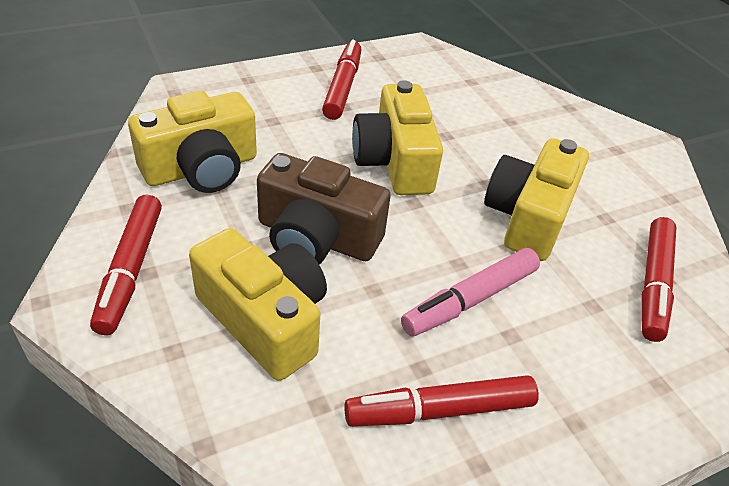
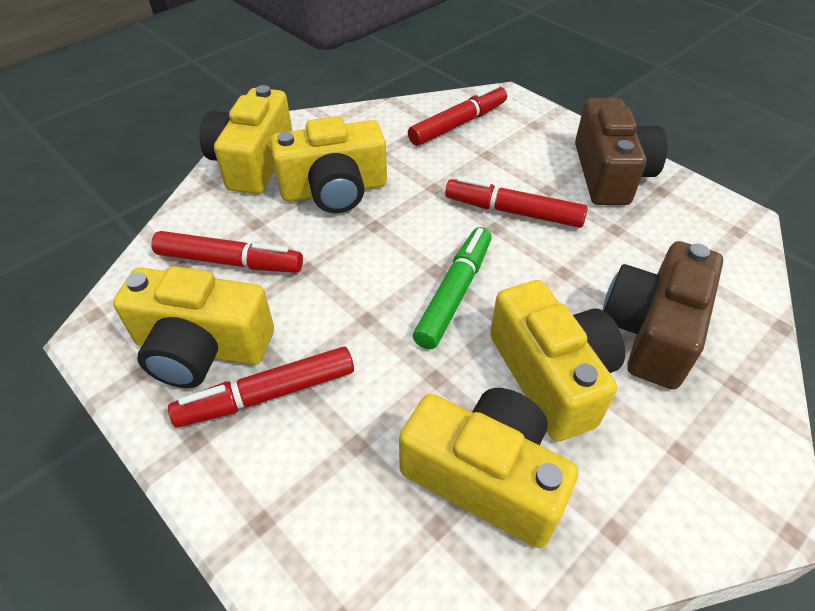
brown camera: 1 -> 2
green marker: 0 -> 1
pink marker: 1 -> 0
yellow camera: 4 -> 5

